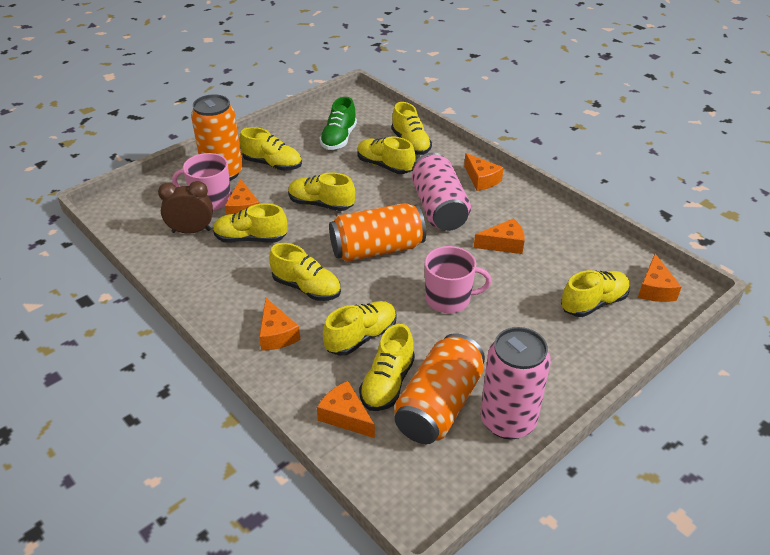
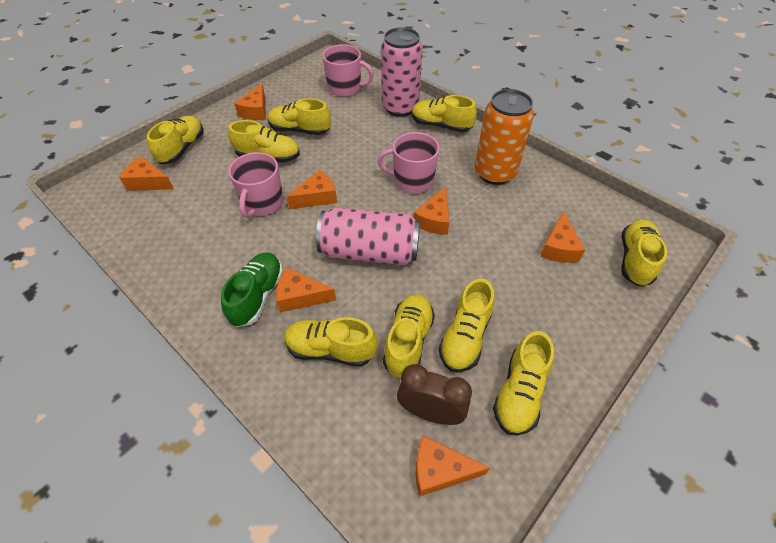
orange can: 3 -> 1
orange cheese: 6 -> 7
pink mug: 2 -> 3

